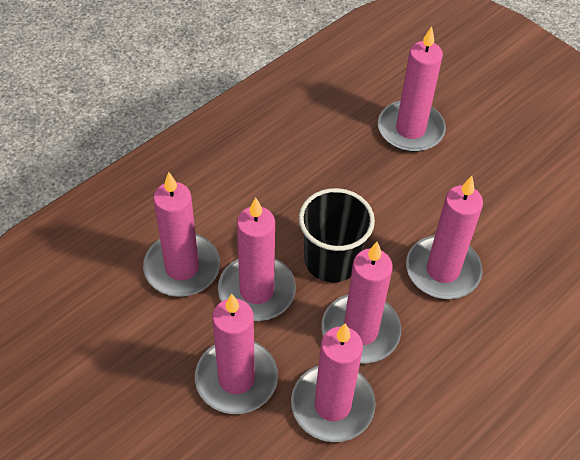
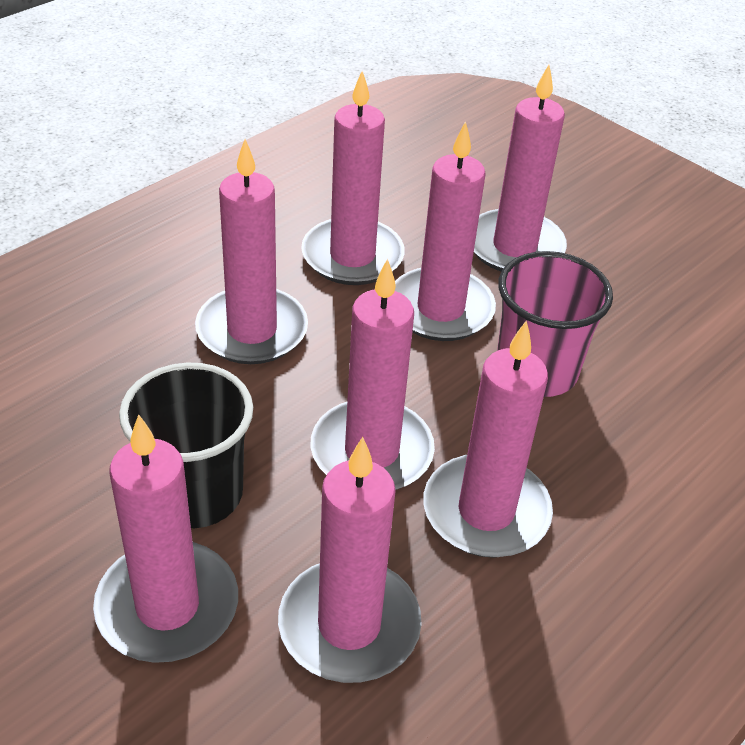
pink candle: 7 -> 8
pink cup: 0 -> 1

